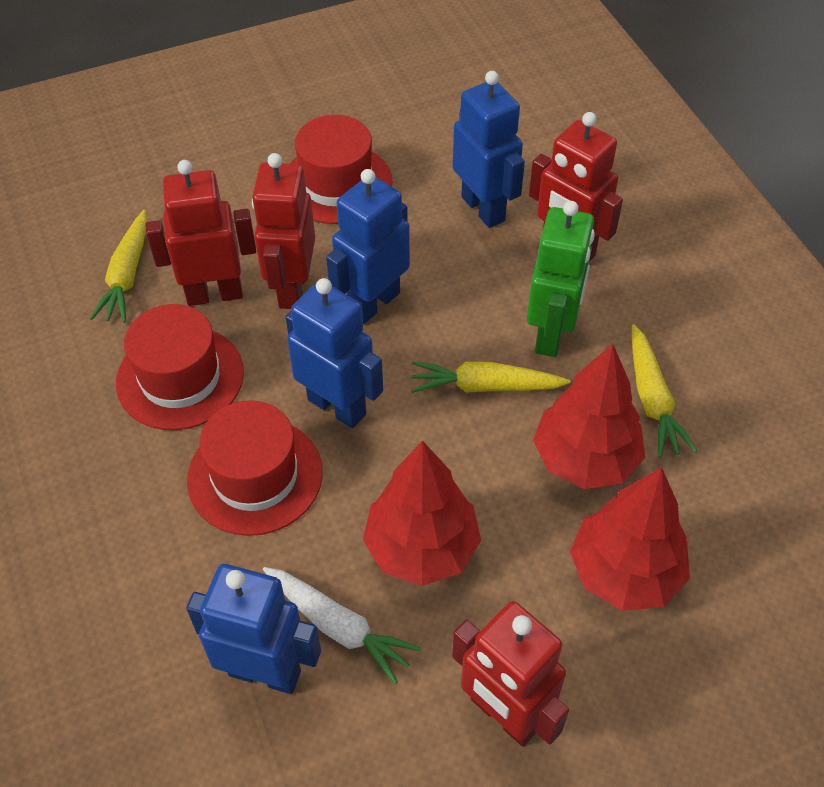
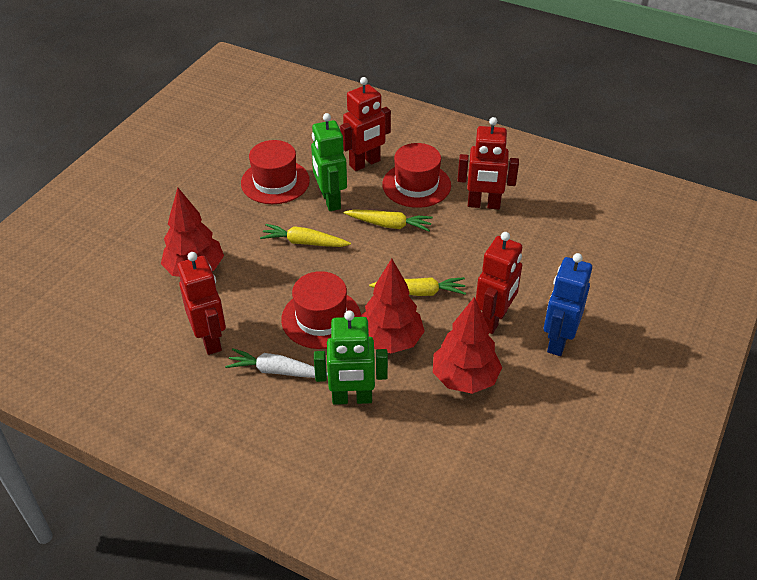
blue robot: 4 -> 1
green robot: 1 -> 2

